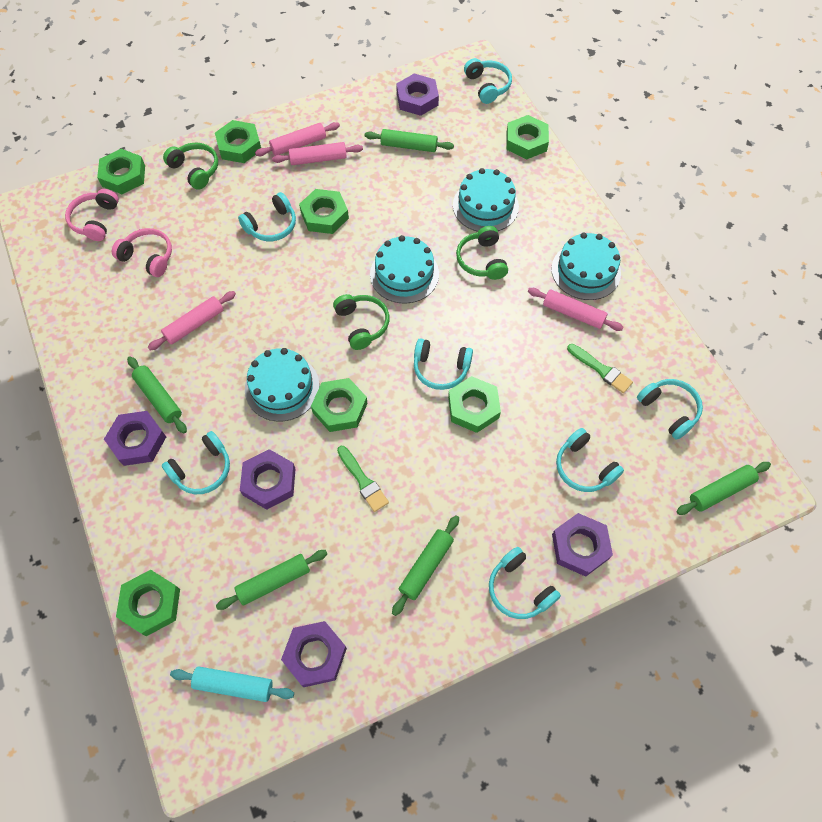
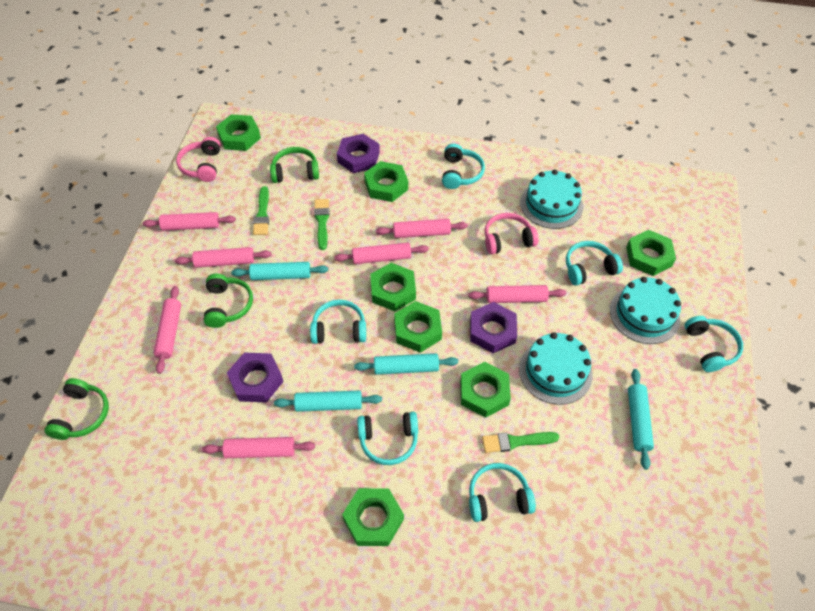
green brush: 2 -> 3
green rolling pin: 5 -> 0
pink rolling pin: 4 -> 7
purple nut: 5 -> 3
turquoise cake: 4 -> 3
turquoise headphones: 7 -> 6
turquoise rolling pin: 1 -> 4

